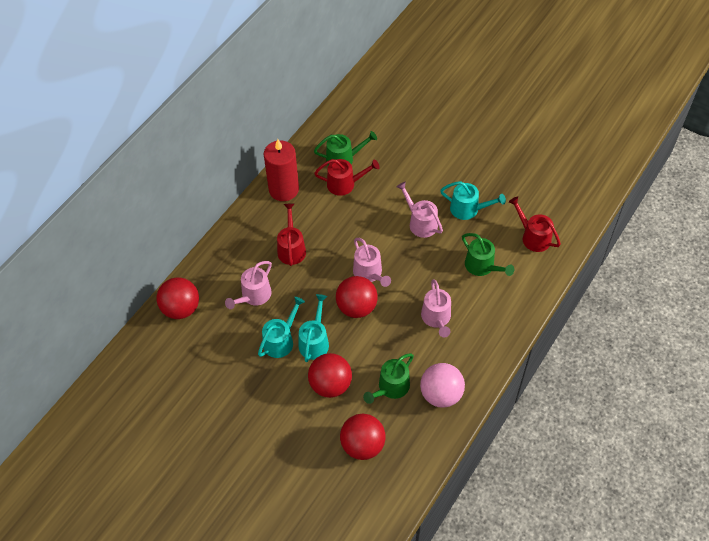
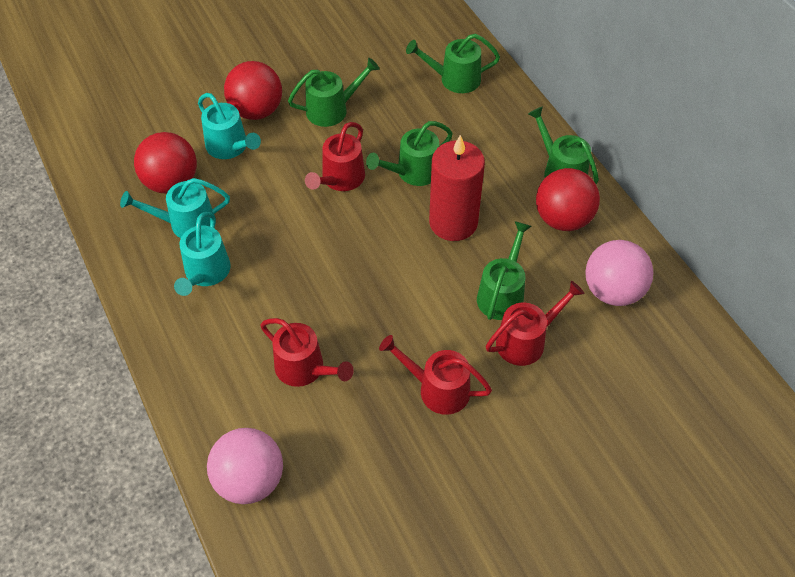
green watering can: 3 -> 5
pink ball: 1 -> 2
pink watering can: 4 -> 0
red ball: 4 -> 3
red watering can: 3 -> 4

